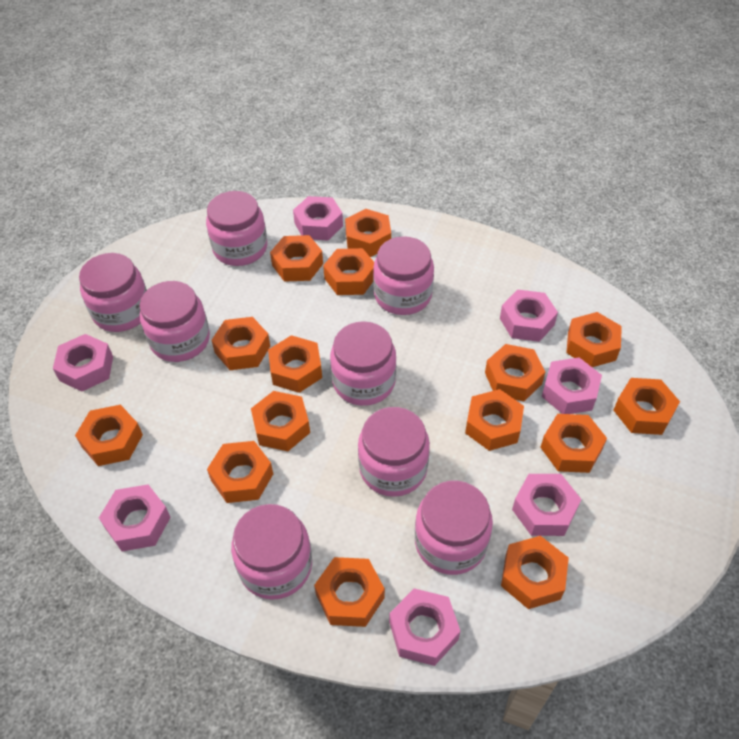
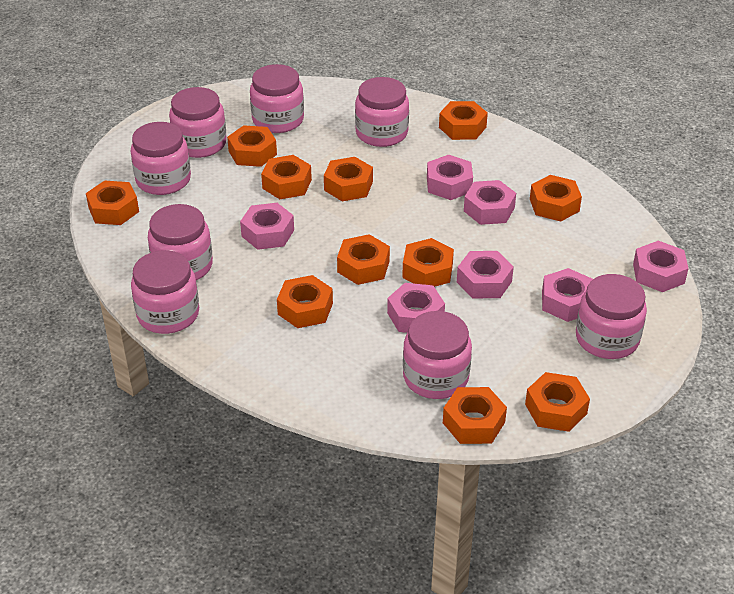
orange nut: 15 -> 11

